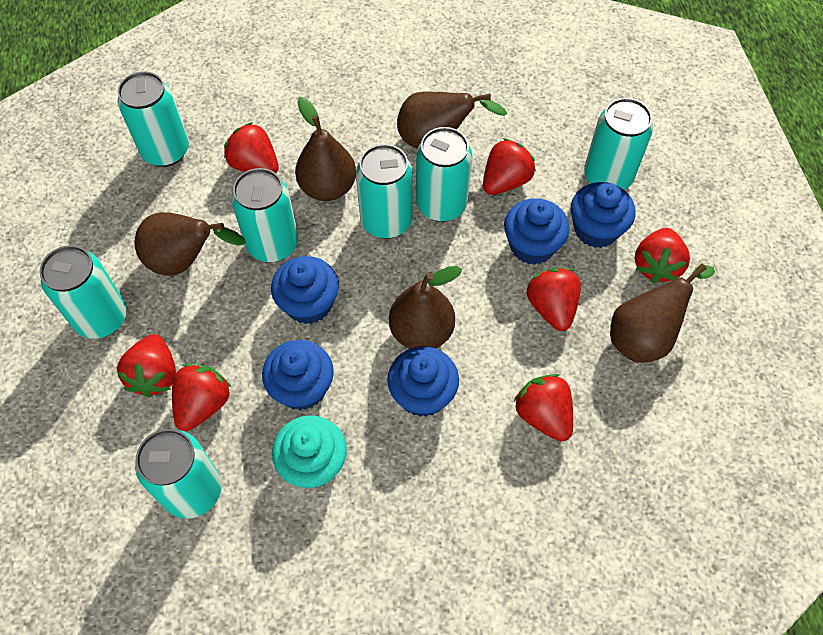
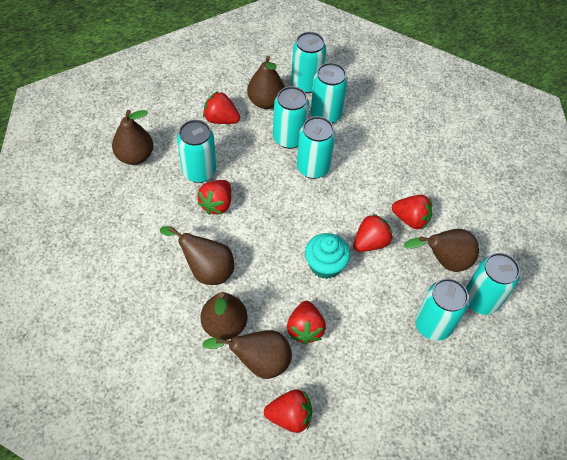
blue cupcake: 5 -> 0
brown pear: 5 -> 6
red strawberry: 7 -> 6

